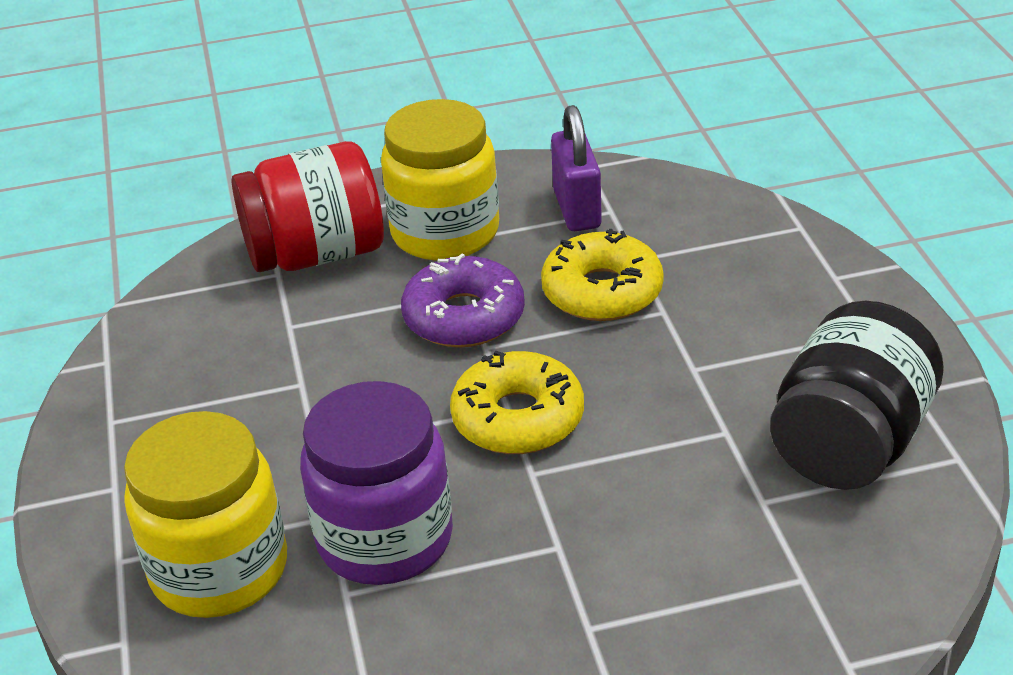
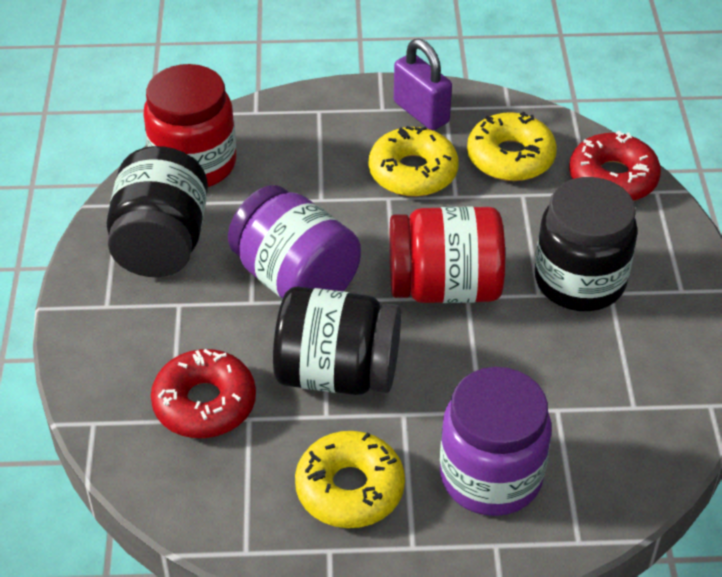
black jar: 1 -> 3
purple donut: 1 -> 0
purple jar: 1 -> 2
red donut: 0 -> 2
red jar: 1 -> 2
yellow donut: 2 -> 3
yellow jar: 2 -> 0

